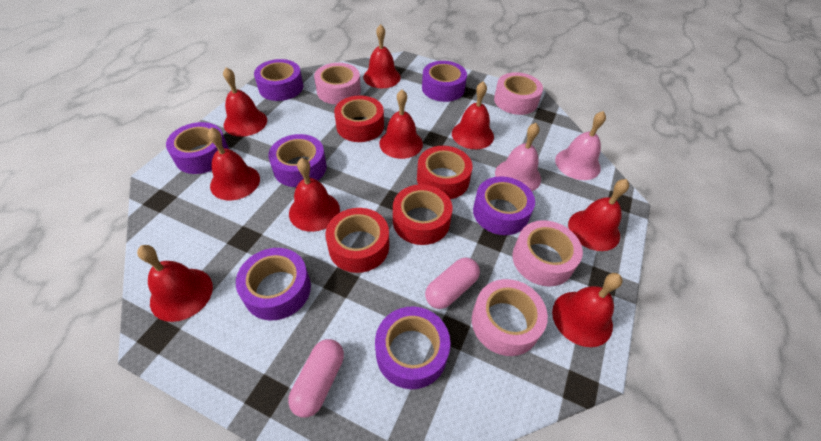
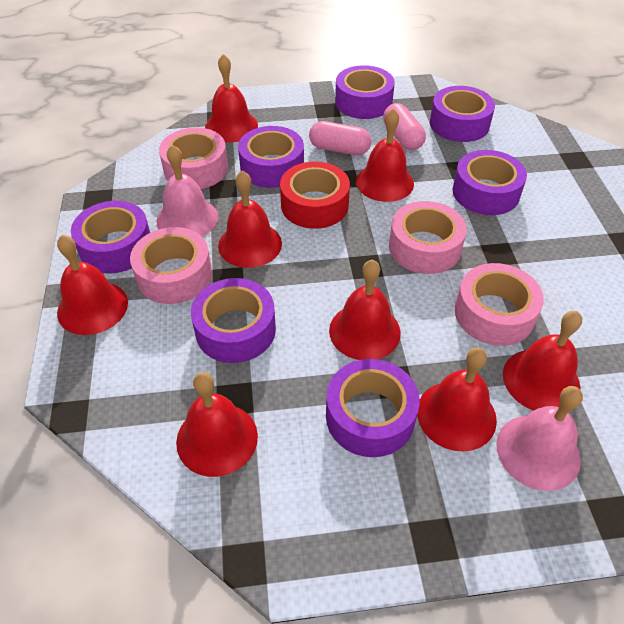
red bell: 9 -> 8
red tape: 4 -> 1

